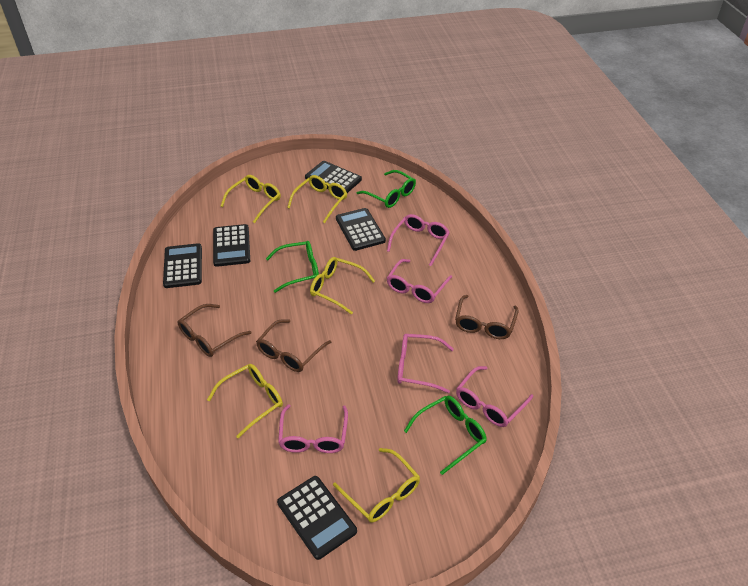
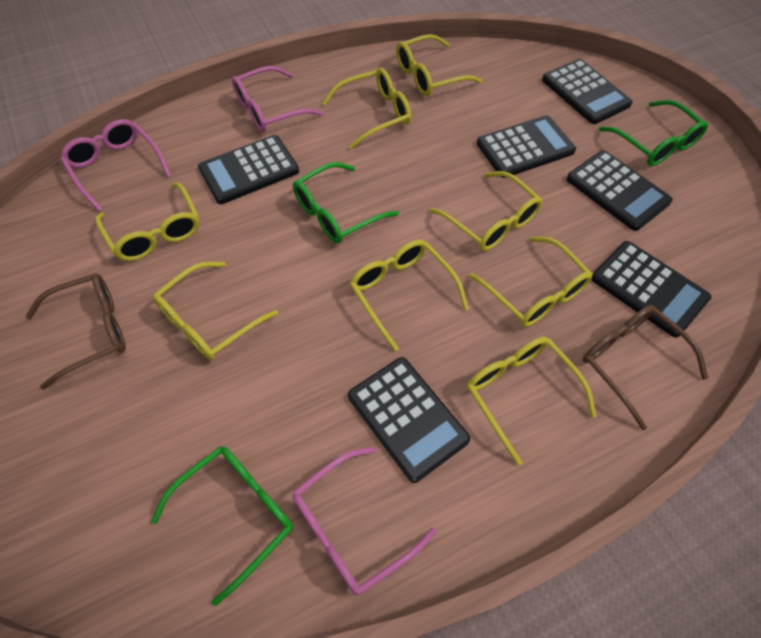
black calculator: 5 -> 6
brown glasses: 3 -> 2
pink glasses: 5 -> 3
yellow glasses: 5 -> 8

